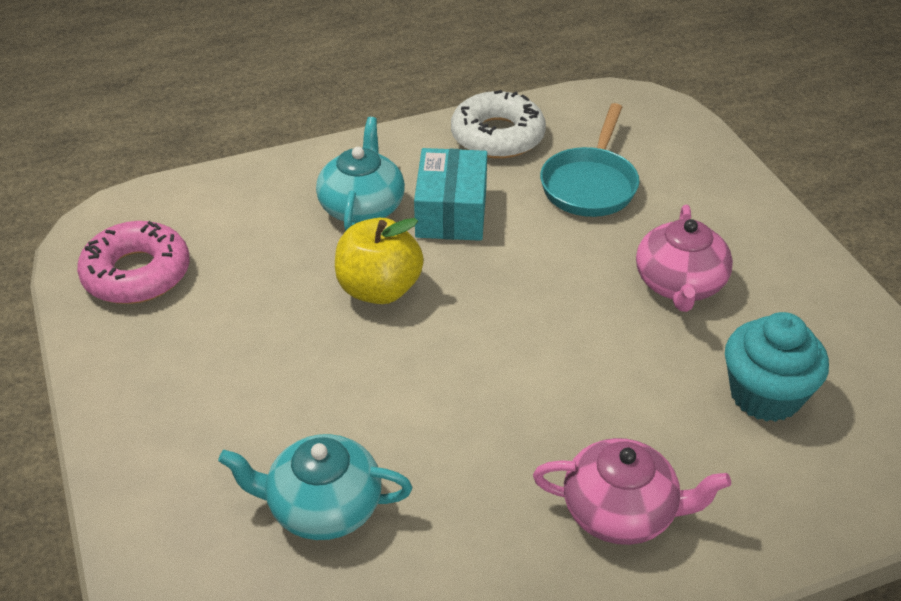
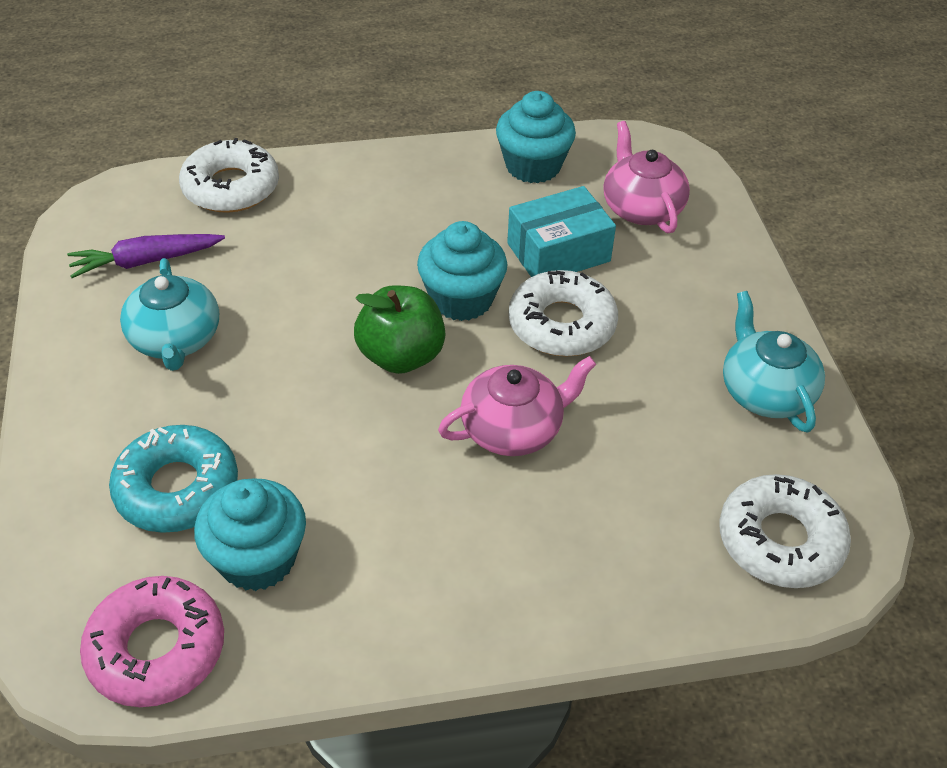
green apple: 0 -> 1
purple carrot: 0 -> 1
turquoise cupcake: 1 -> 3
turquoise donut: 0 -> 1
turquoise pan: 1 -> 0
white donut: 1 -> 3
yellow apple: 1 -> 0

